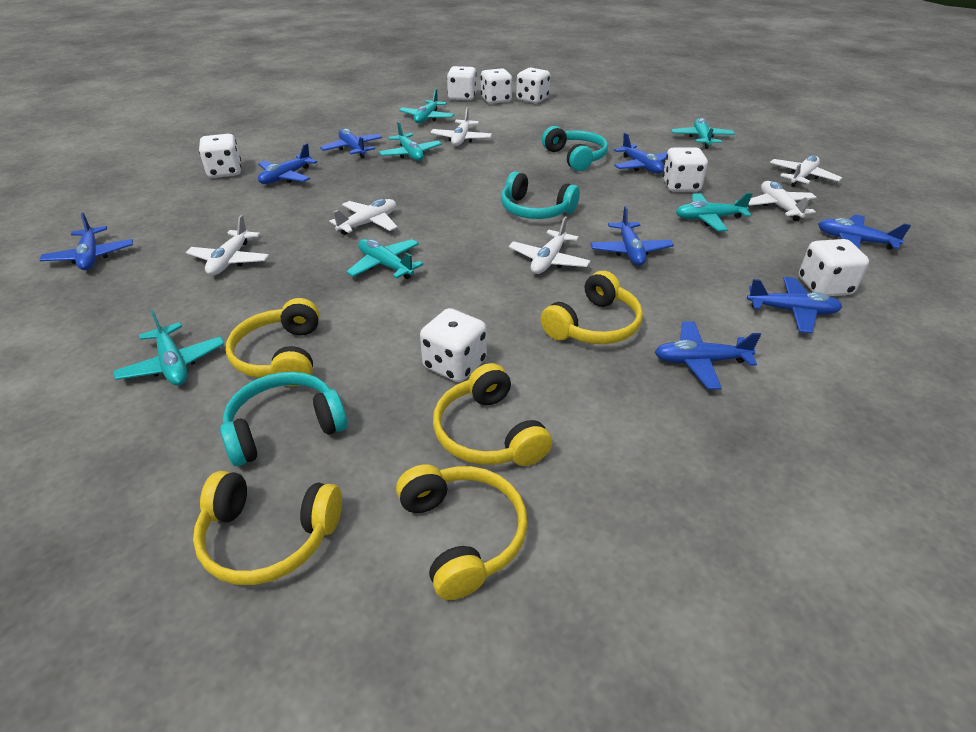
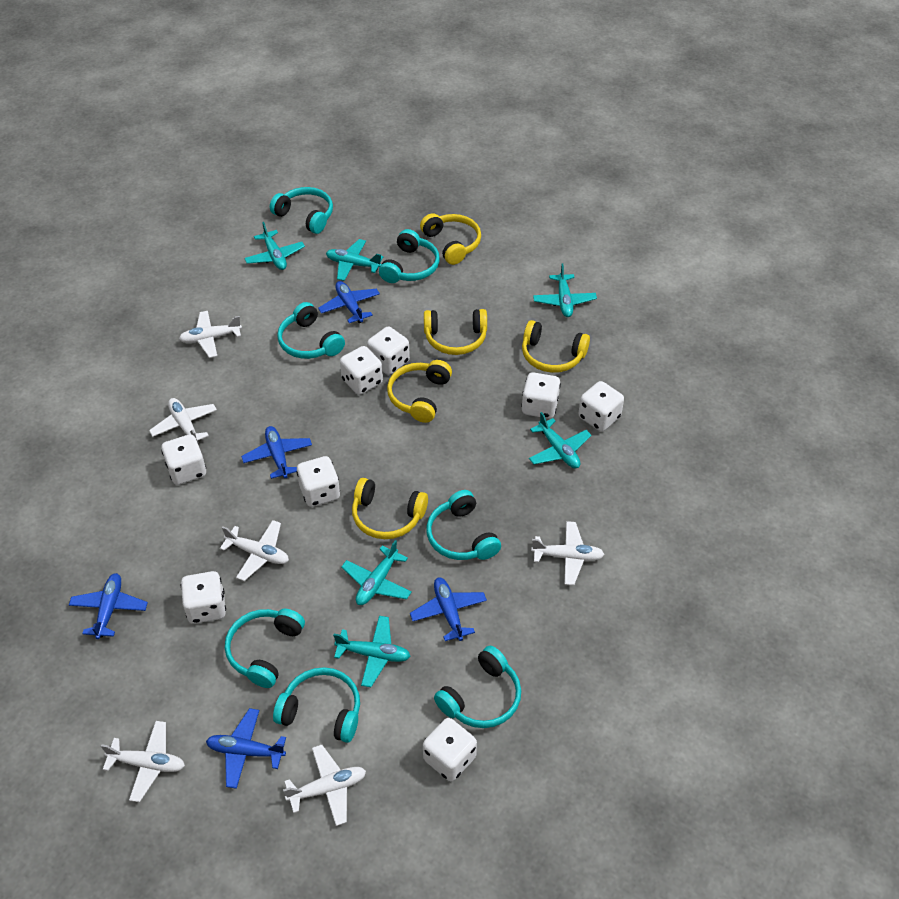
blue plane: 8 -> 5
turquoise headphones: 3 -> 7
white dice: 7 -> 8

